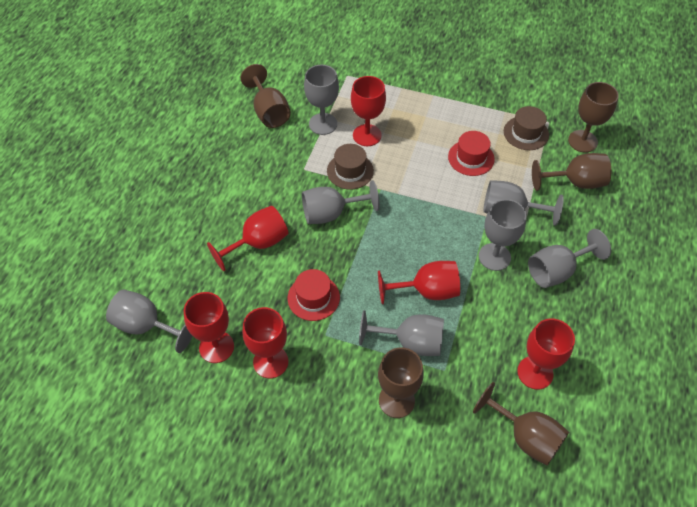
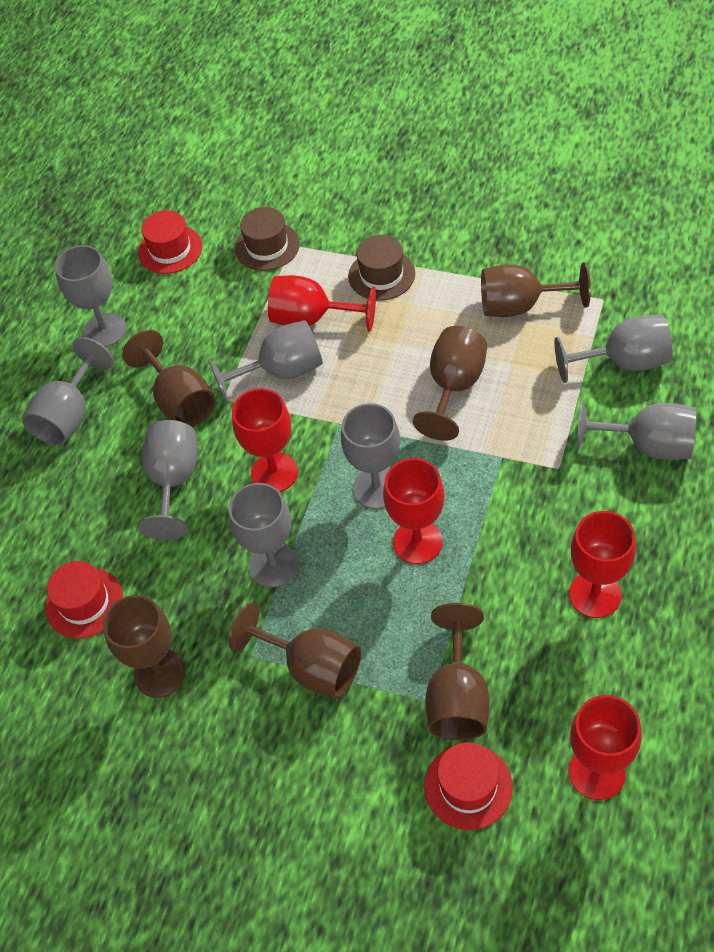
brown goblet: 5 -> 6
grey goblet: 7 -> 8
red goblet: 6 -> 5
red hat: 2 -> 3

